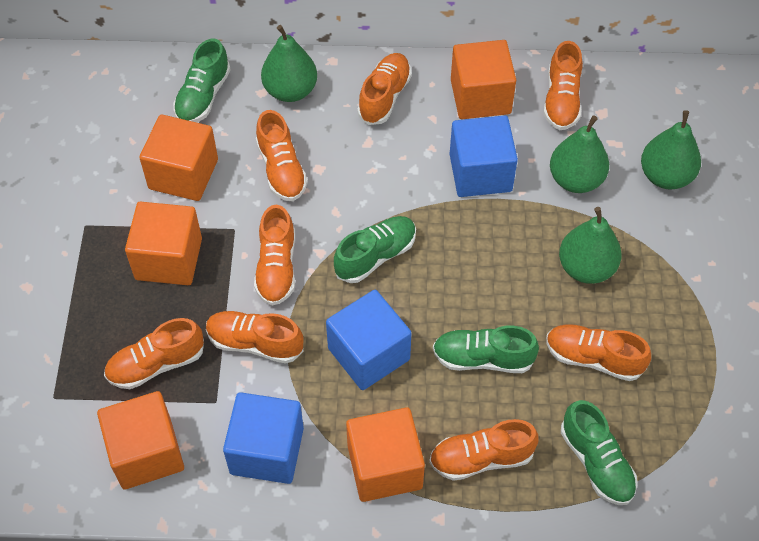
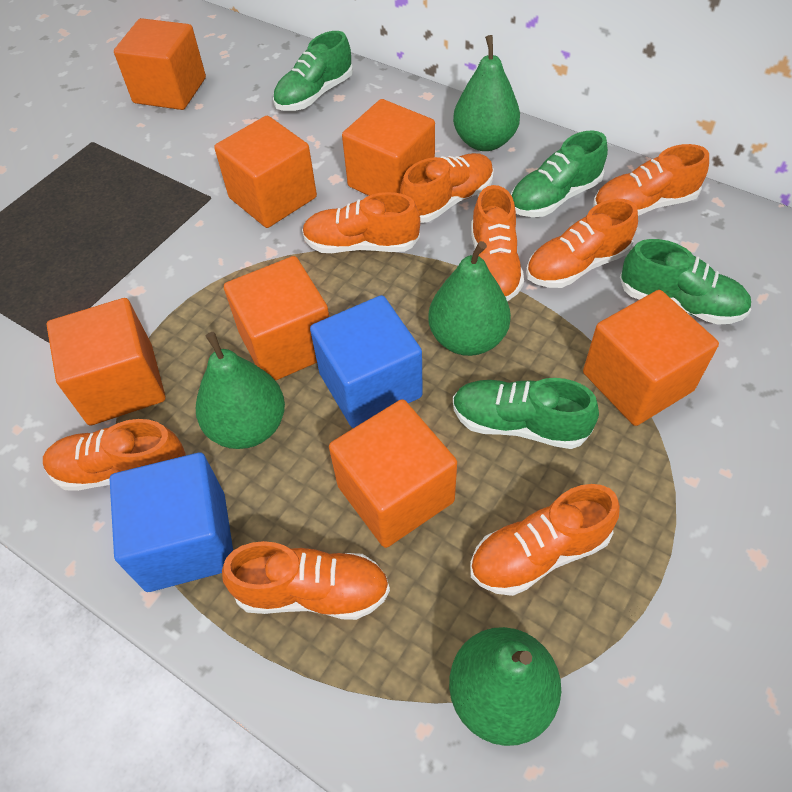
blue cube: 3 -> 2
orange cube: 5 -> 7

